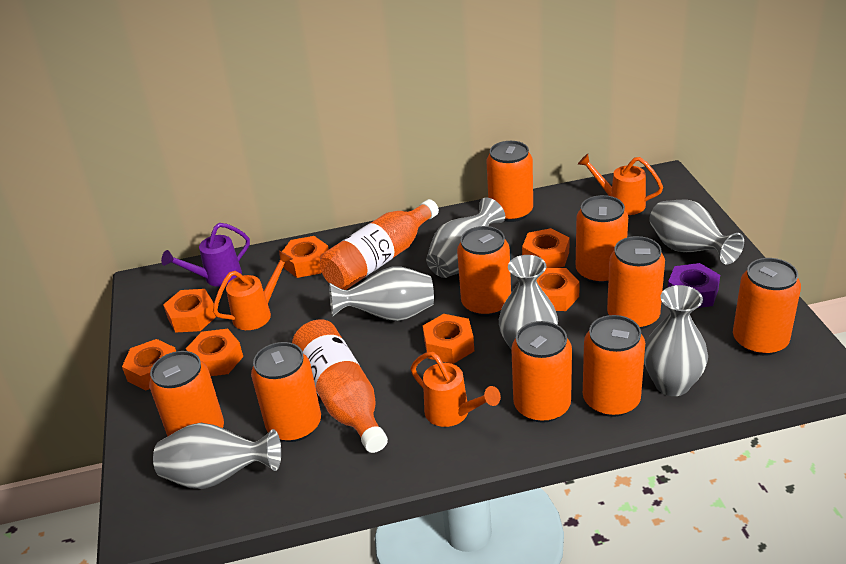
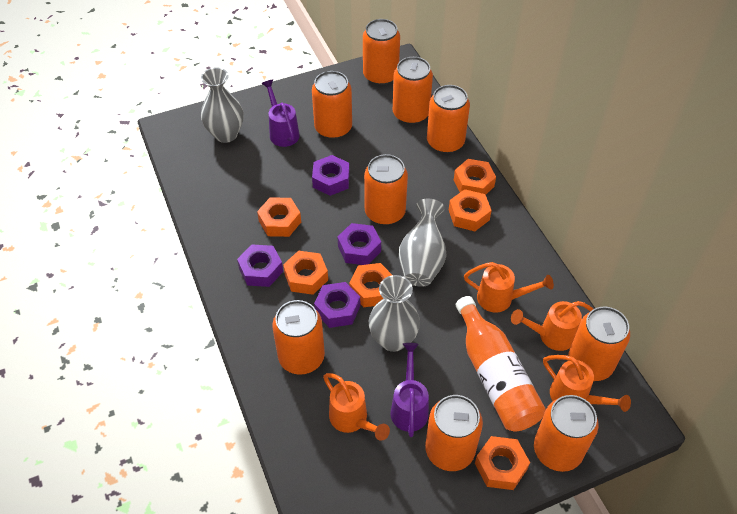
grey vase: 6 -> 3
orange bottle: 2 -> 1
orange nut: 7 -> 6
orange watering can: 3 -> 4
purple nut: 1 -> 4
purple watering can: 1 -> 2

